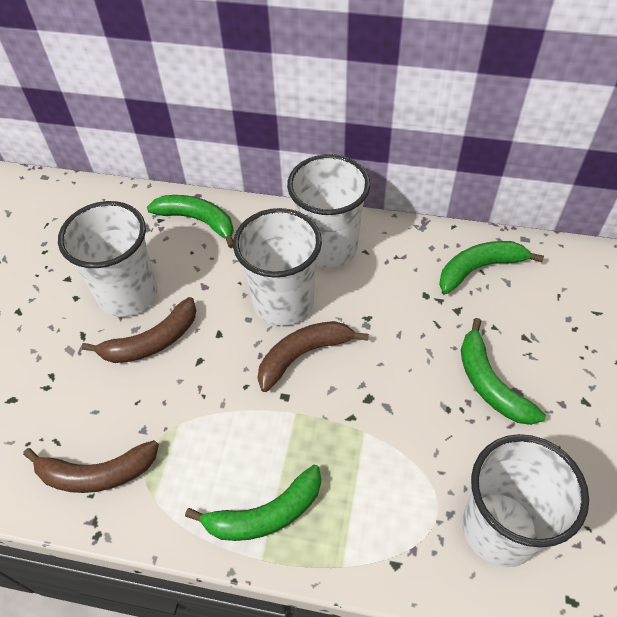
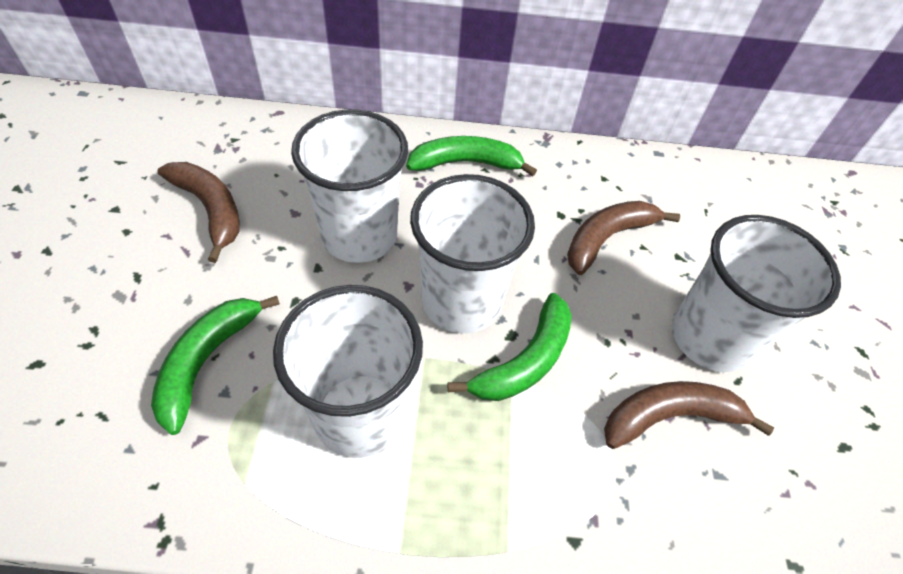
green banana: 4 -> 3

